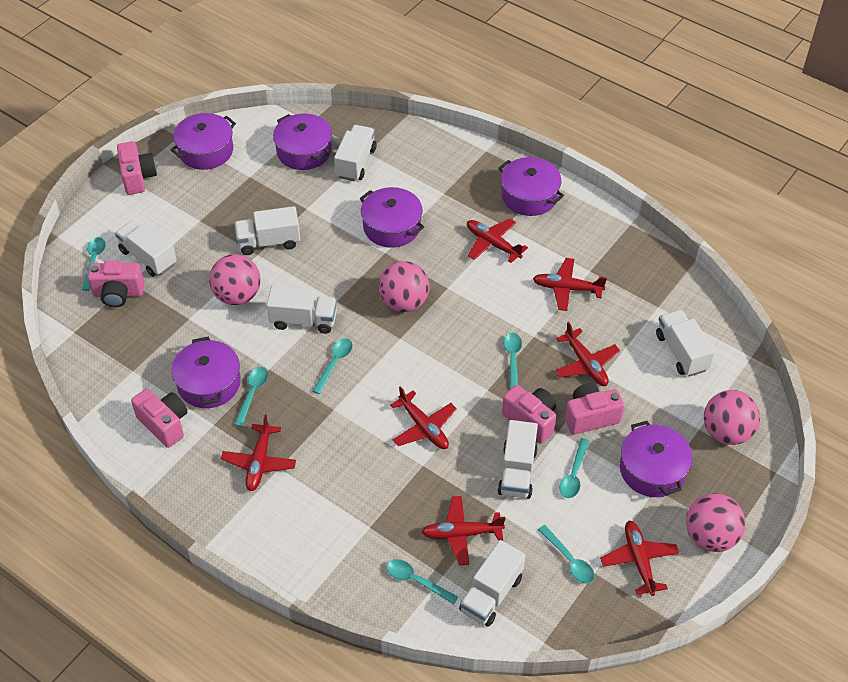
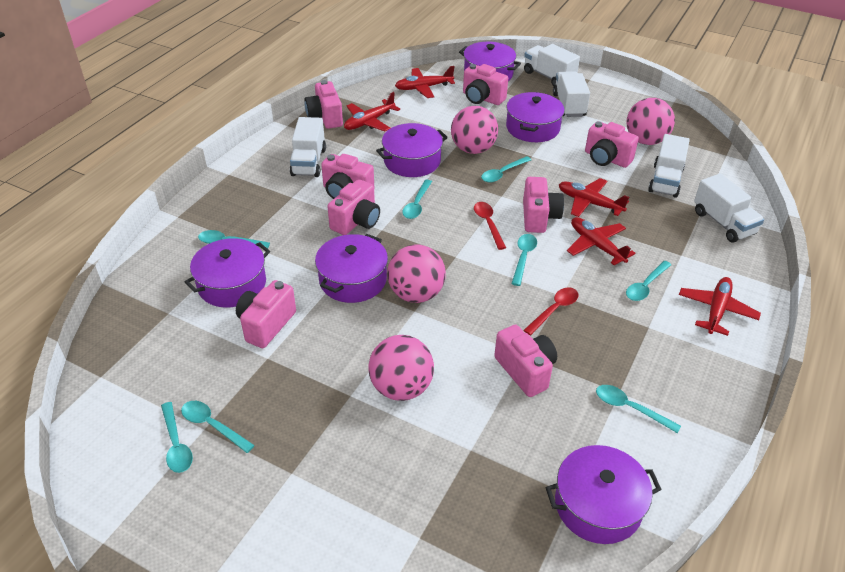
pink camera: 5 -> 8
red plane: 7 -> 5
red spoon: 0 -> 2
turquoise spoon: 7 -> 8
white truck: 7 -> 5

